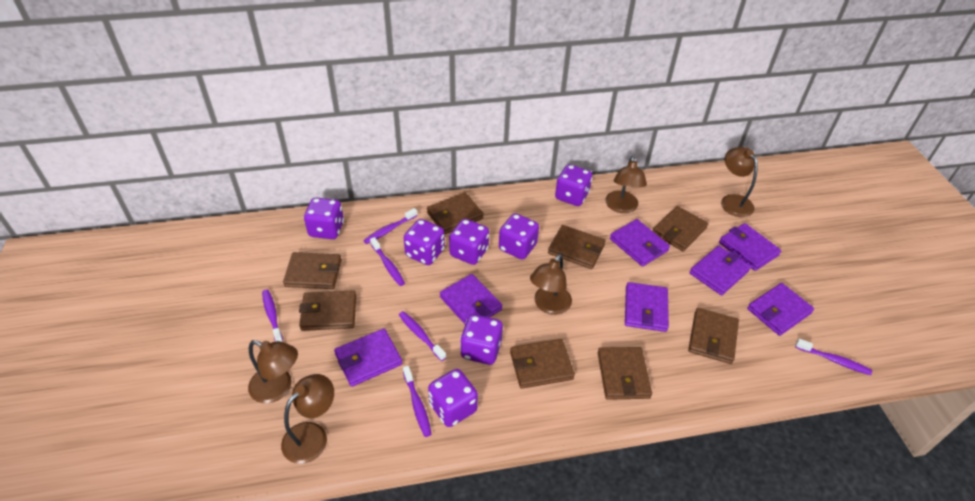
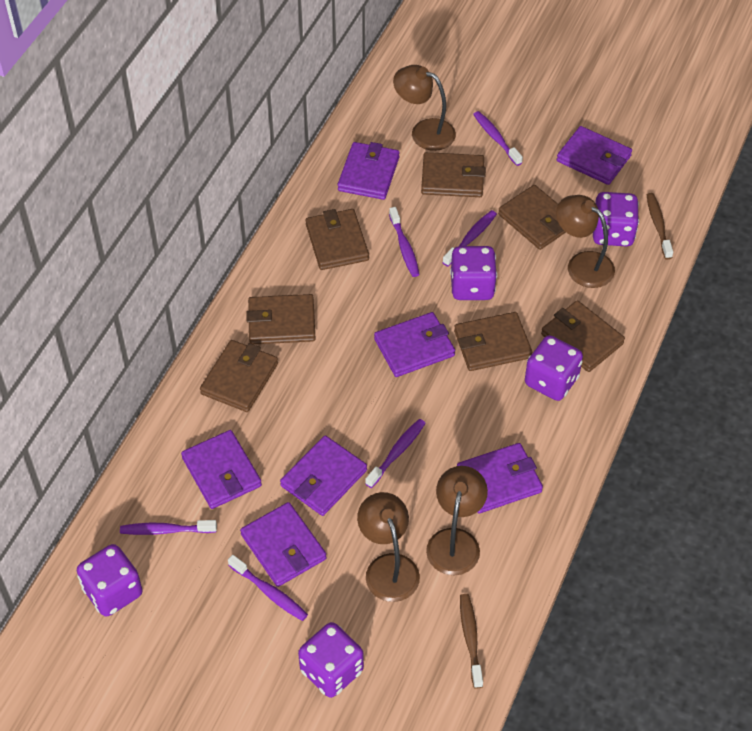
brown lamp: 5 -> 4
brown toothbrush: 0 -> 2
brown wallet: 8 -> 7
purple dice: 7 -> 5

